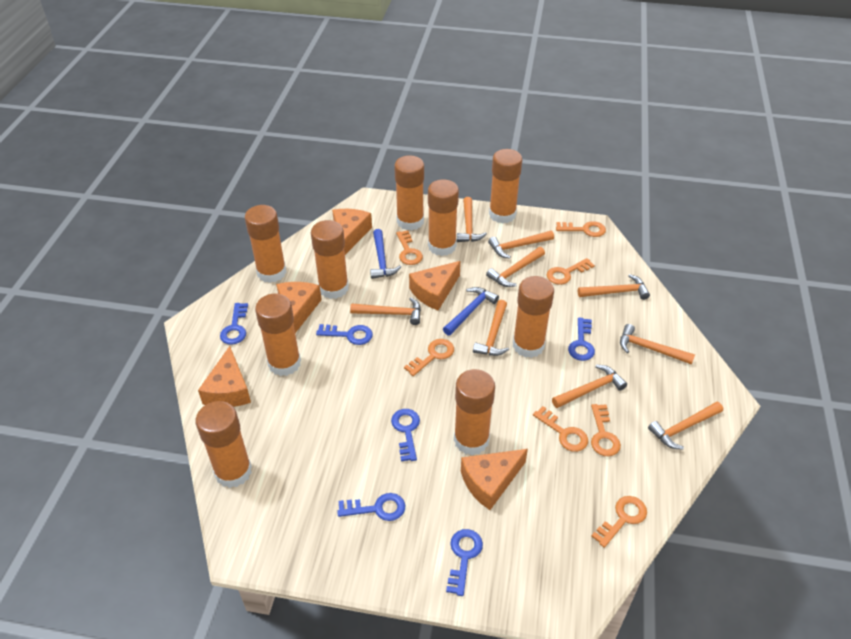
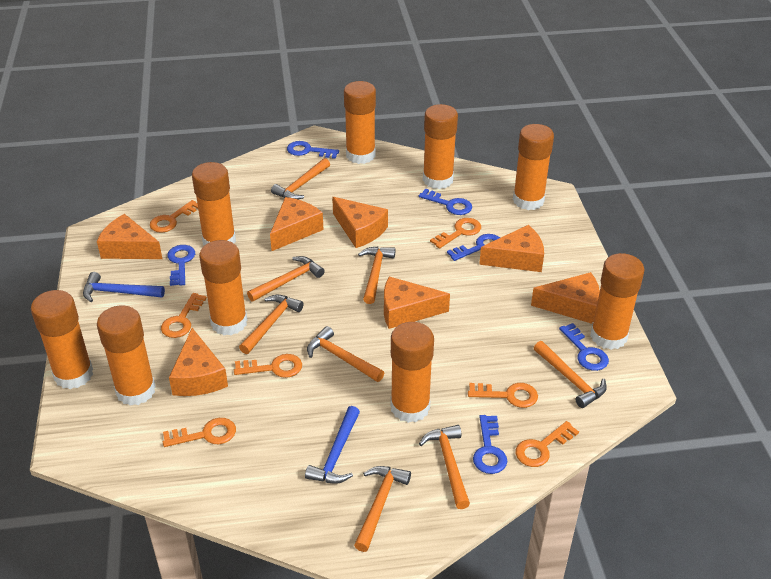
orange cheese: 5 -> 7
orange hammer: 9 -> 8

